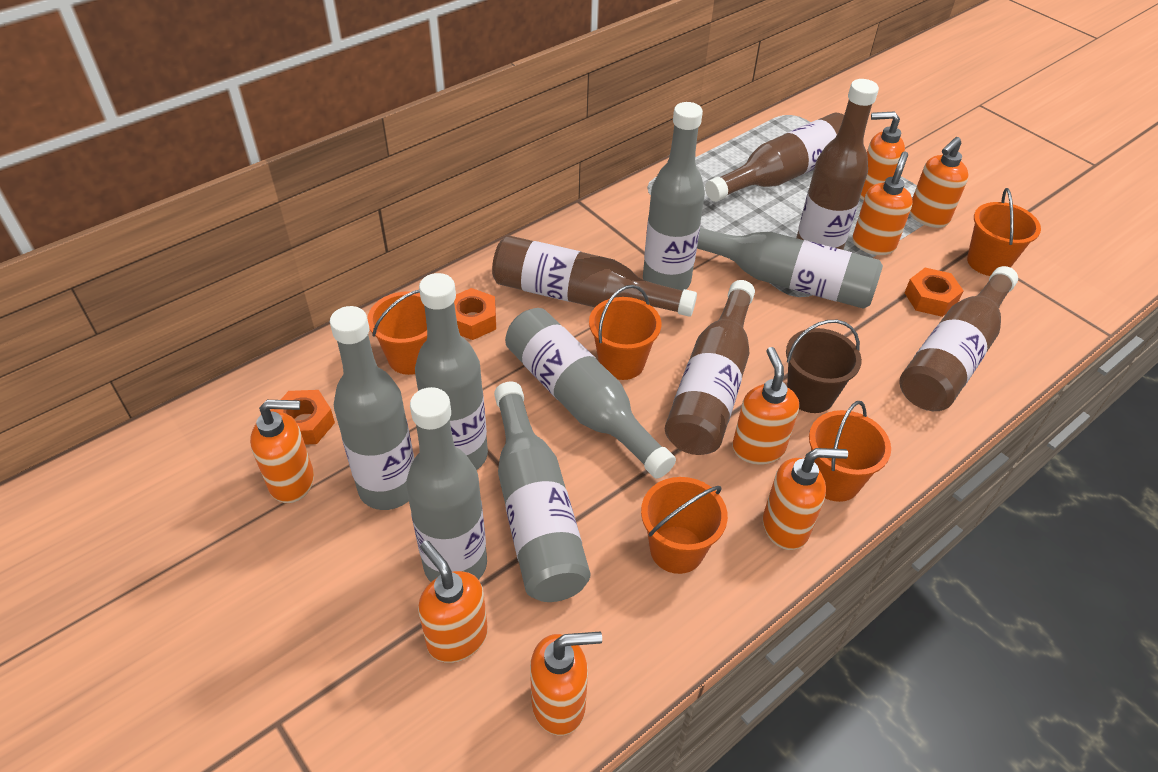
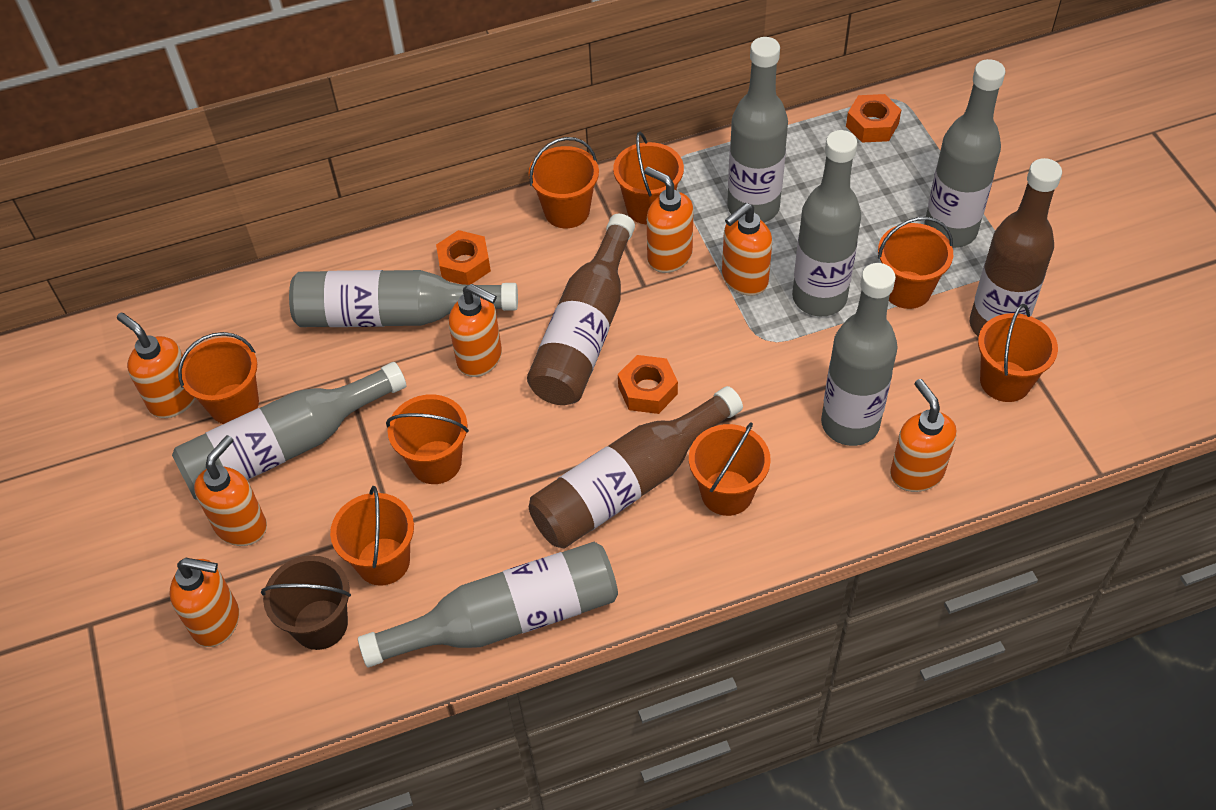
brown bottle: 5 -> 3
orange bucket: 5 -> 8
orange soap dispenser: 8 -> 7

